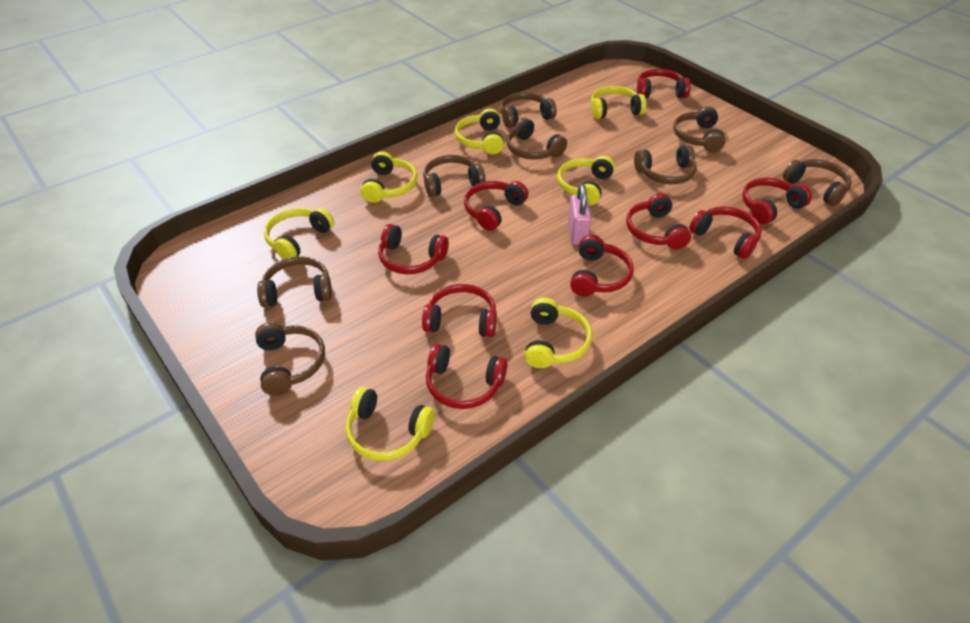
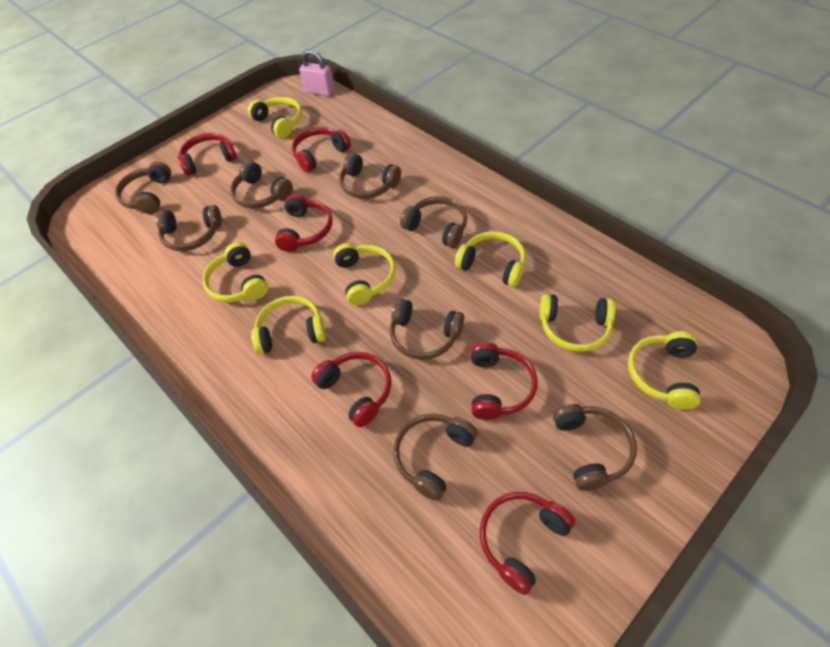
red headphones: 9 -> 6

